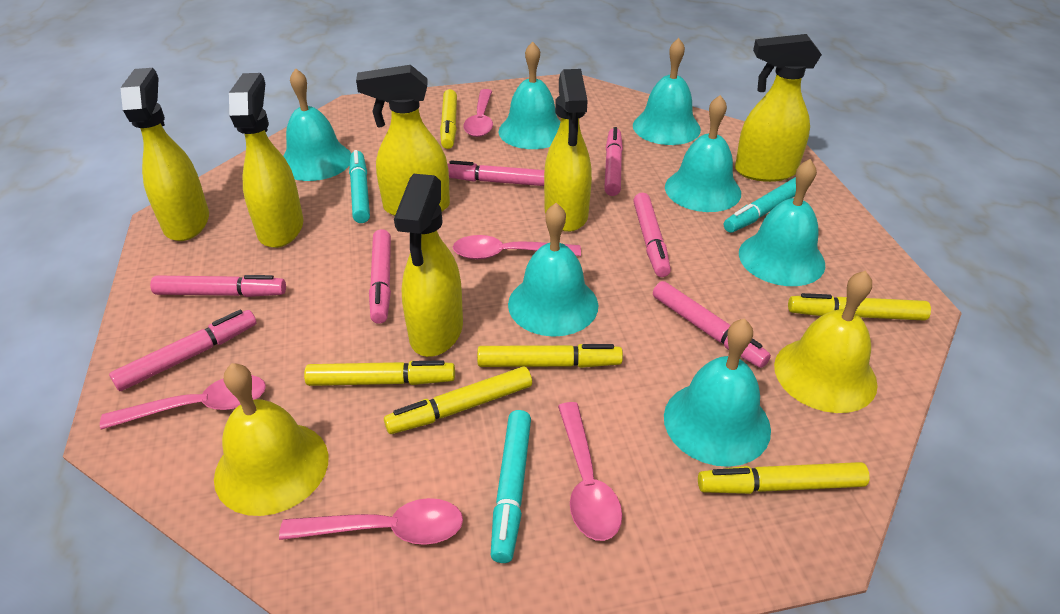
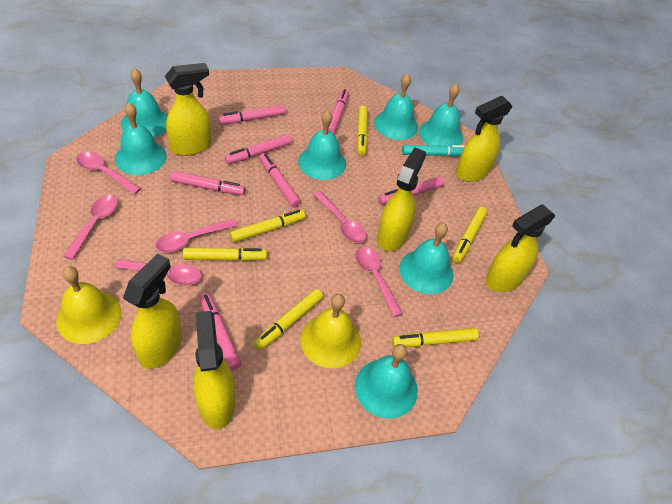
pink spoon: 5 -> 6
turquoise marker: 3 -> 1

